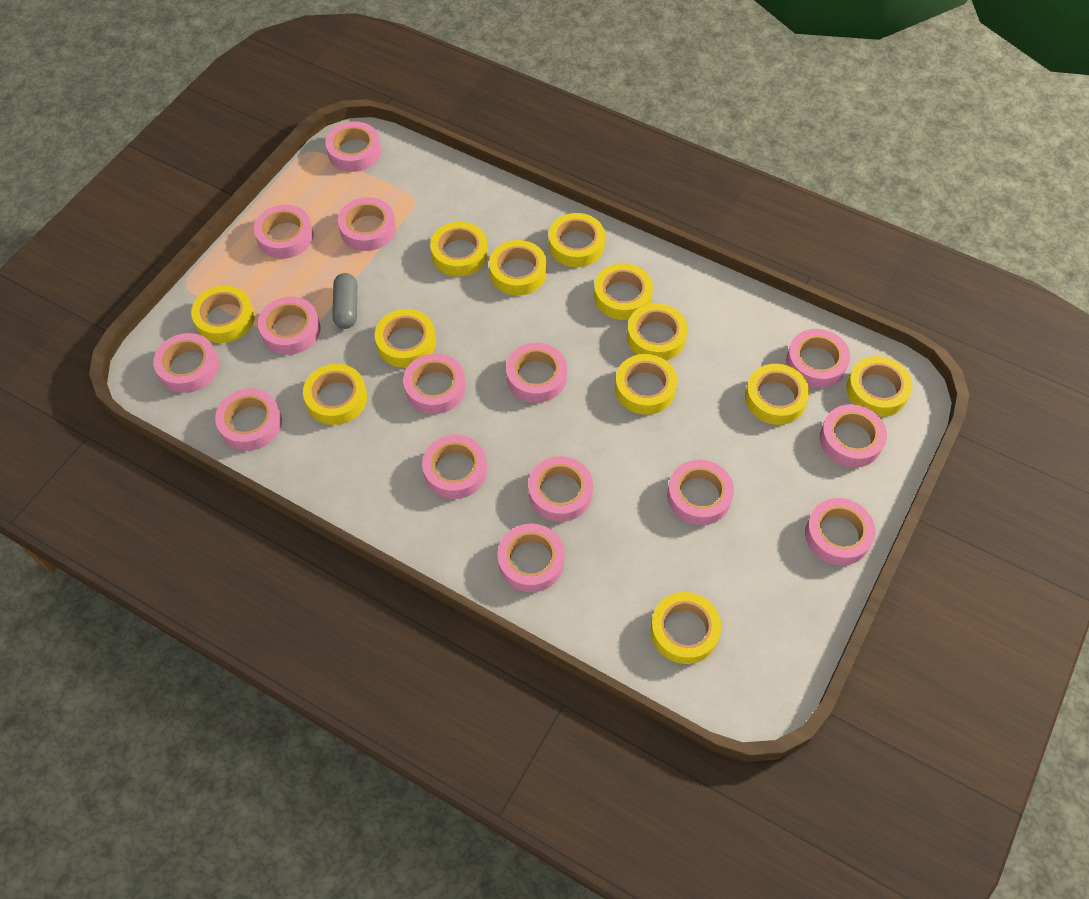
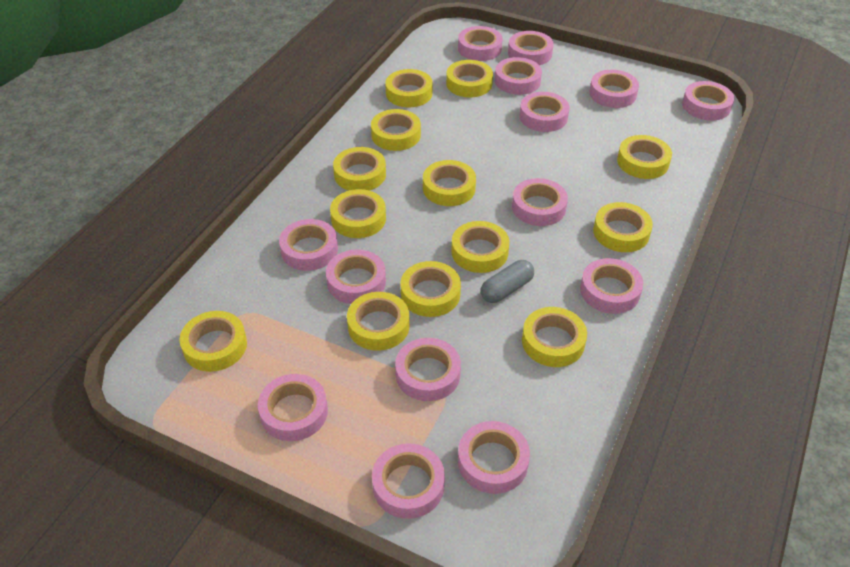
pink tape: 15 -> 14
yellow tape: 12 -> 13

